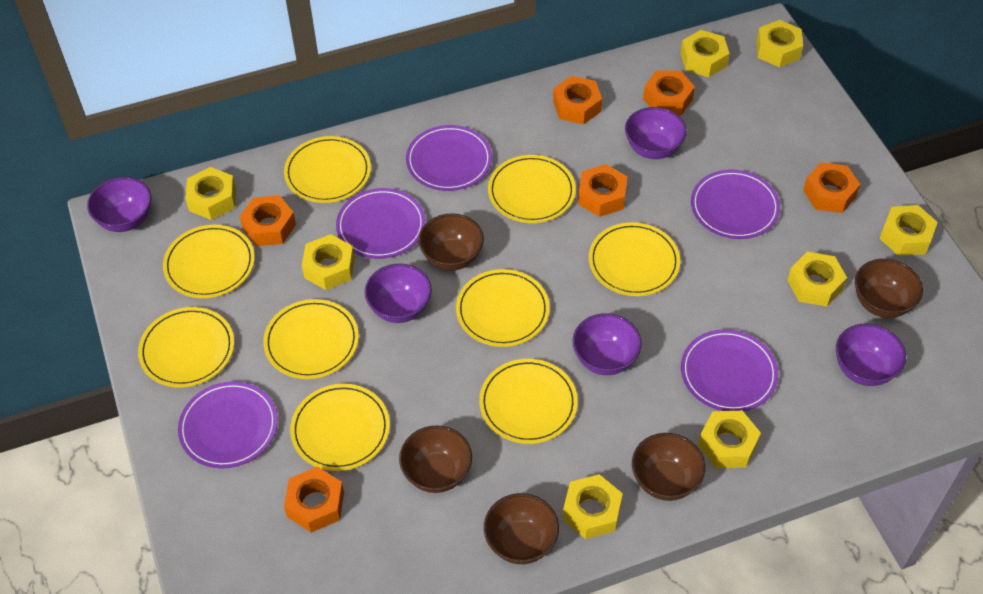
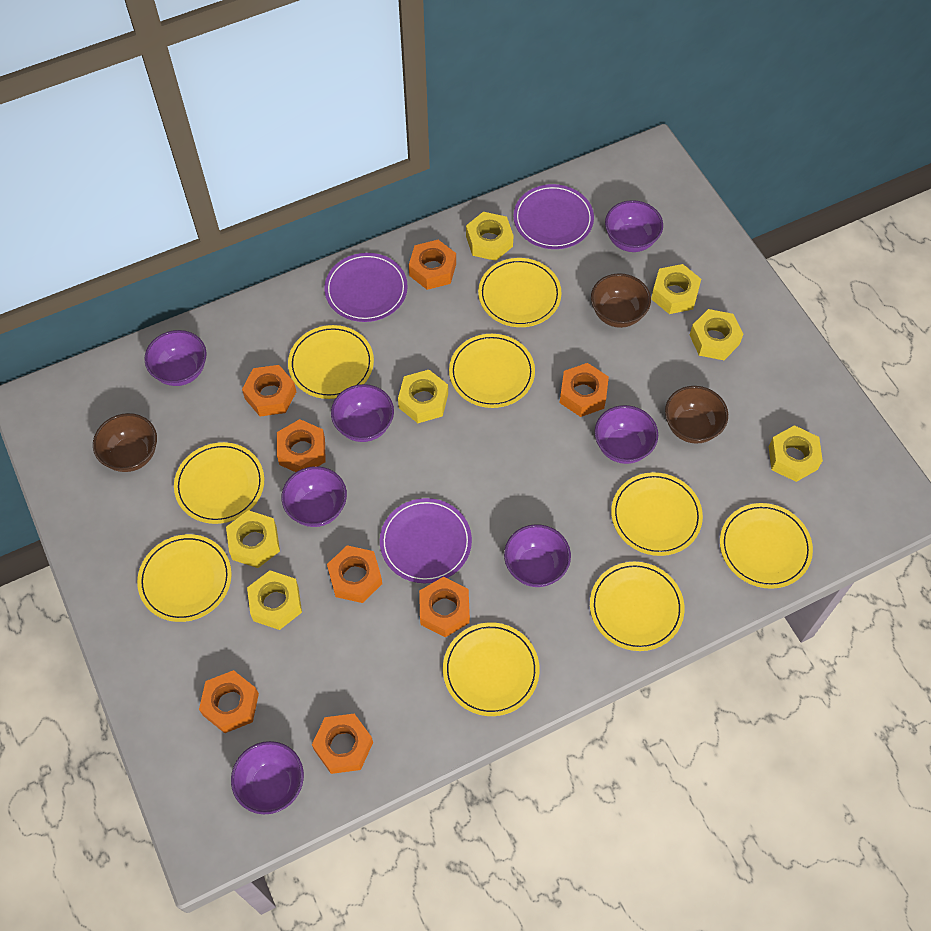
brown bowl: 5 -> 3
orange nut: 6 -> 8
purple bowl: 5 -> 7
purple plate: 5 -> 3
yellow nut: 8 -> 7

